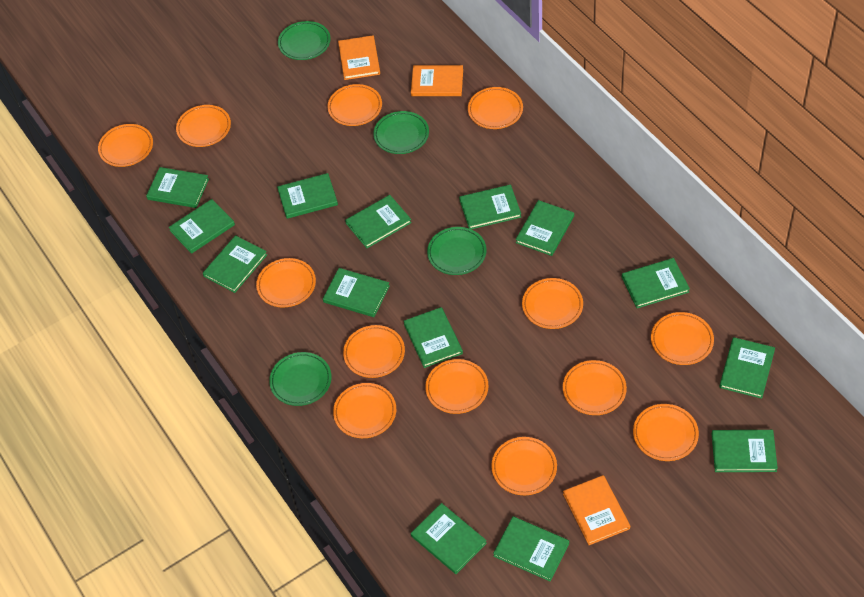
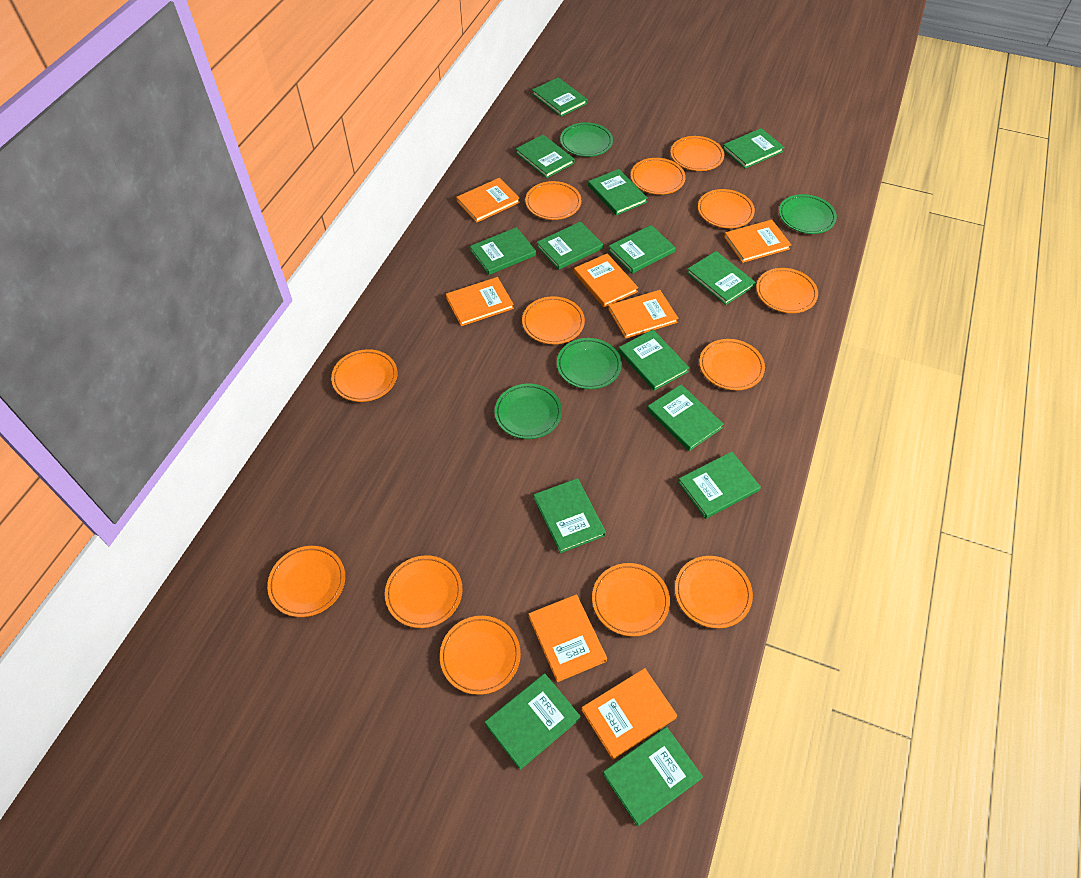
orange book: 3 -> 7

